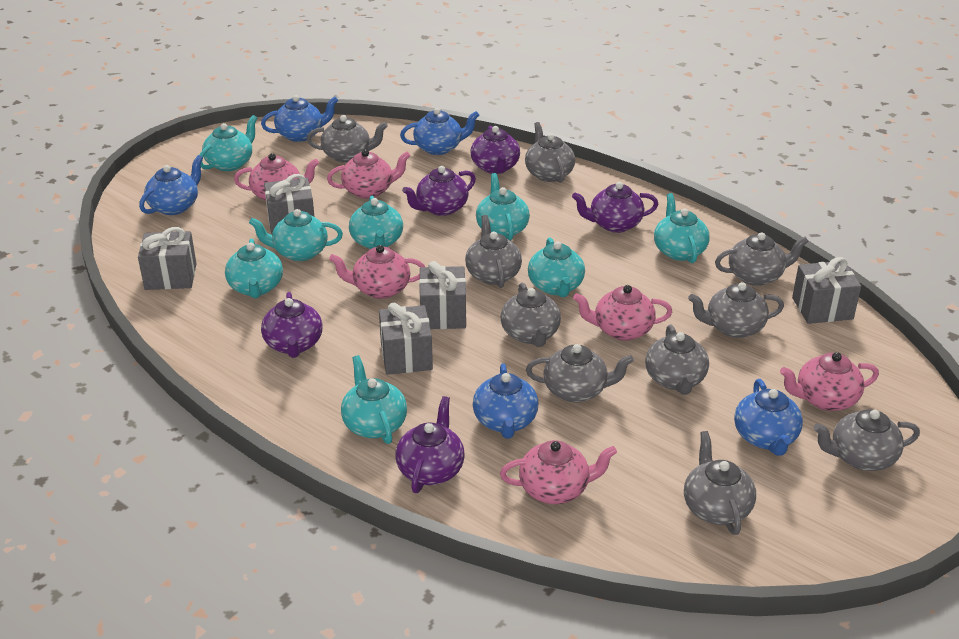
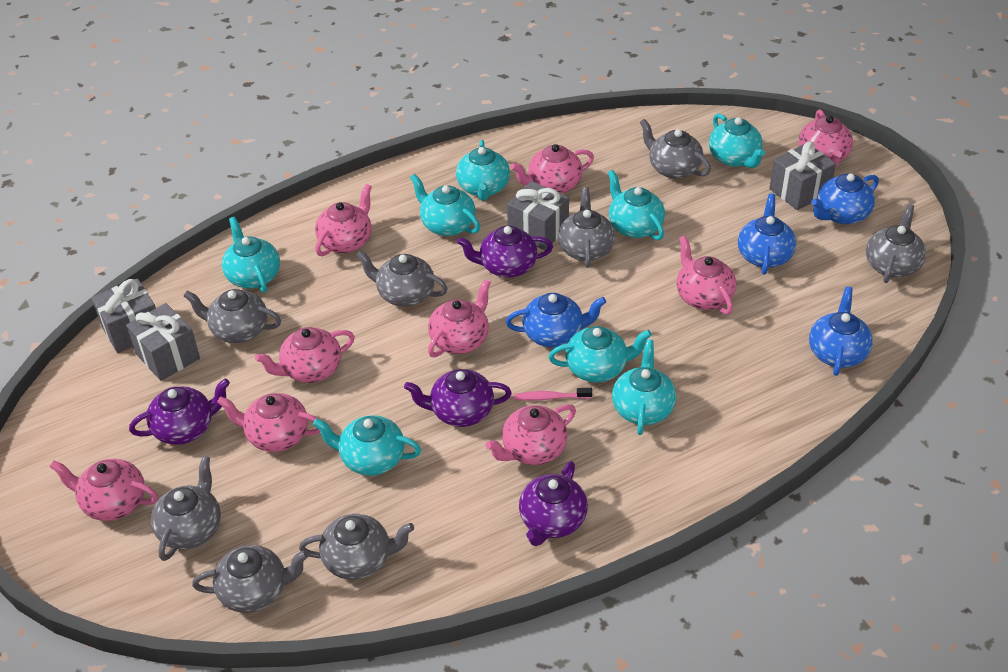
blue teapot: 5 -> 4
grey gift: 5 -> 4
grey teapot: 10 -> 8
pink teapot: 6 -> 9
pink toothbrush: 0 -> 1
purple teapot: 5 -> 4

